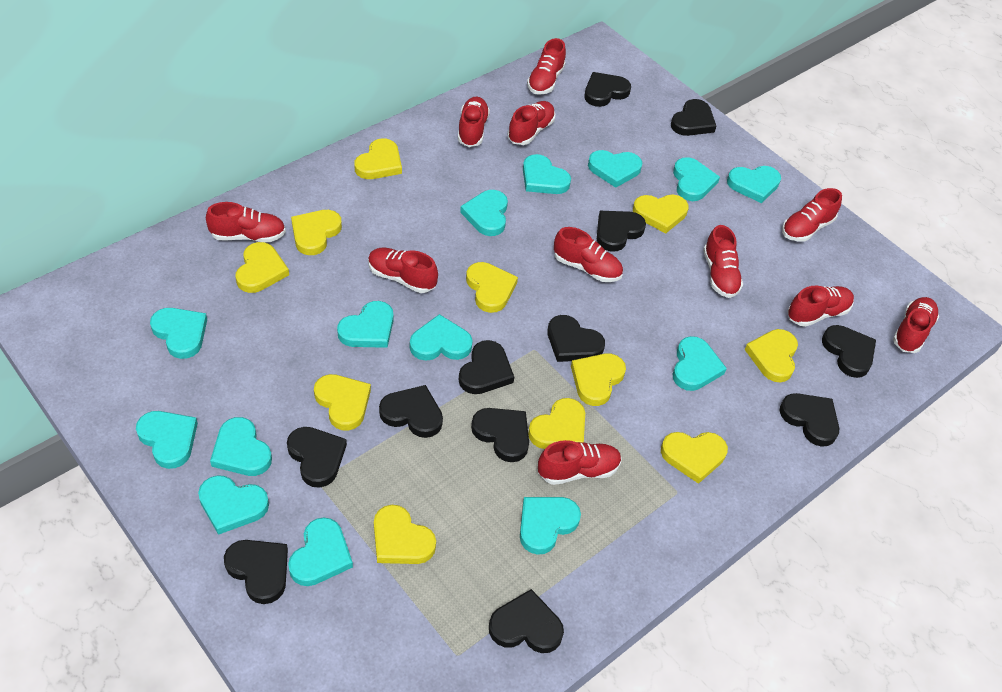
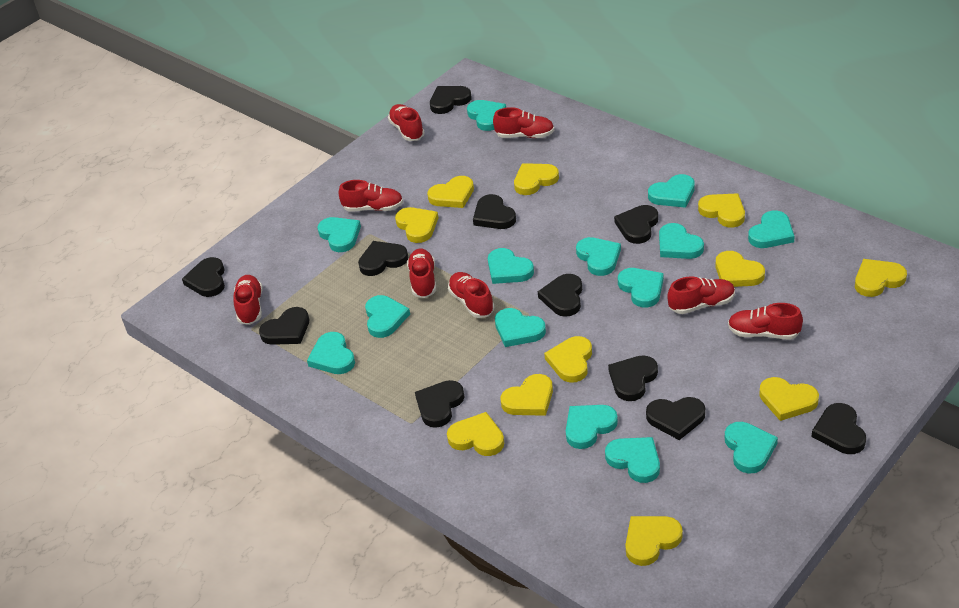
black heart: 12 -> 11
red shoe: 11 -> 8

